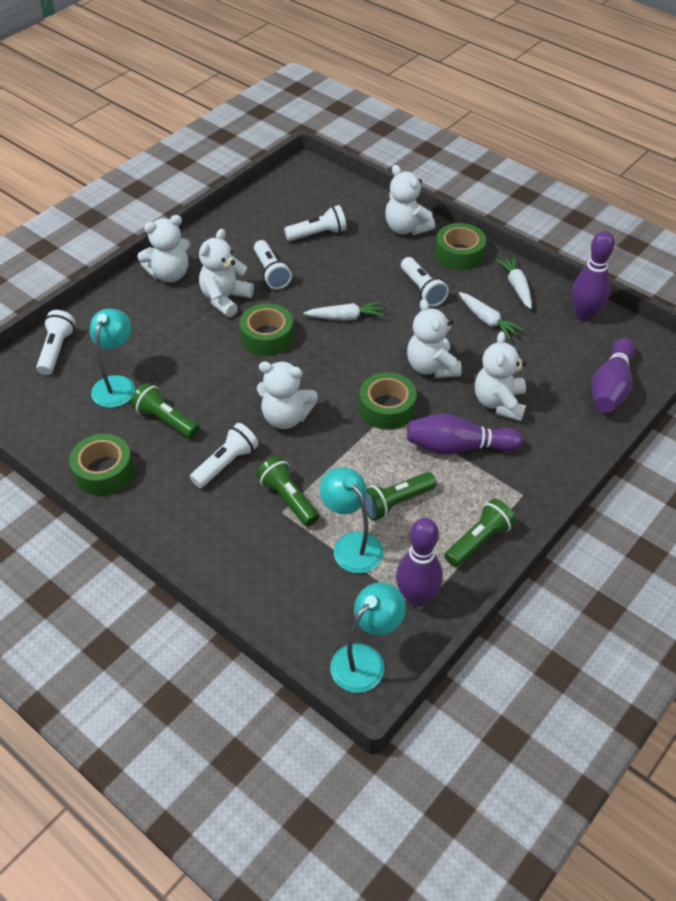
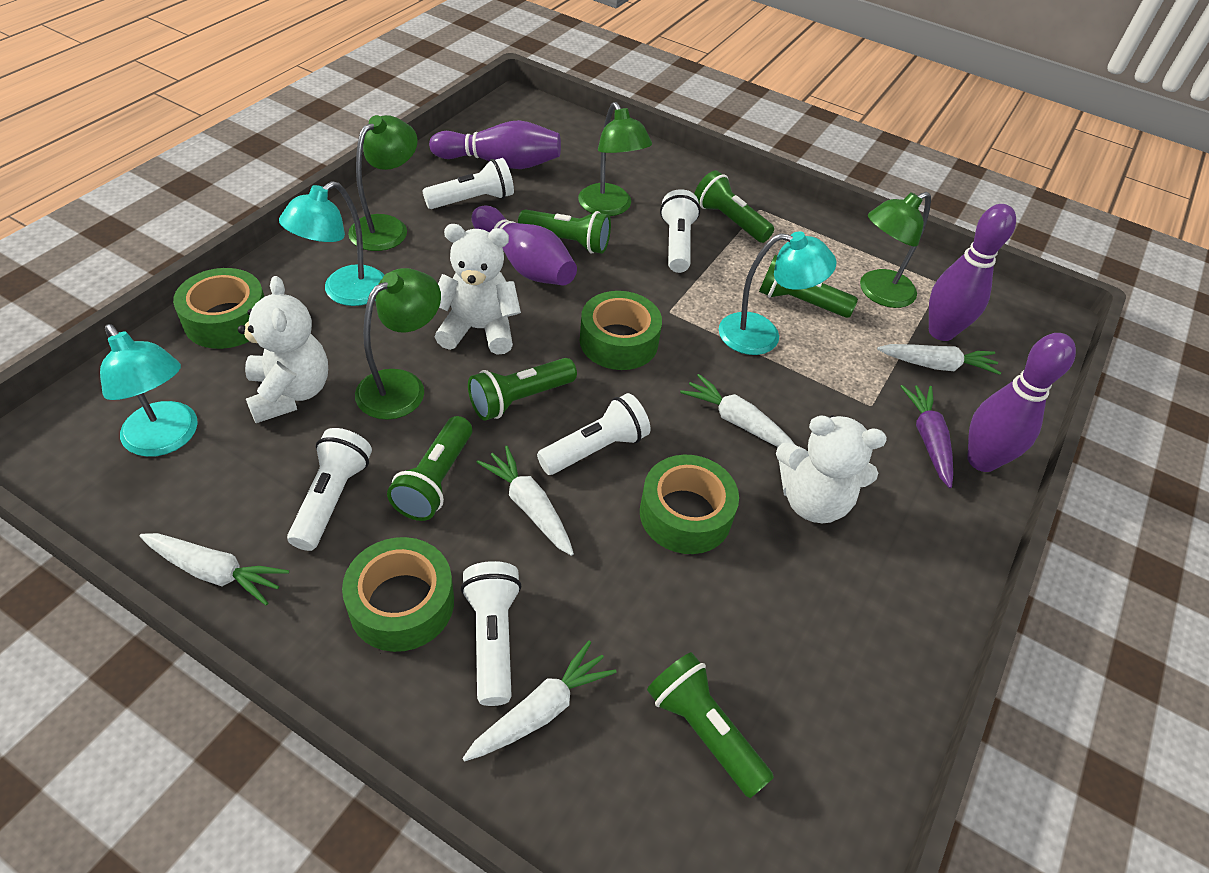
green flashlight: 4 -> 6
green lamp: 0 -> 4
purple carrot: 0 -> 1
white carrot: 3 -> 5
white teddy bear: 6 -> 3

